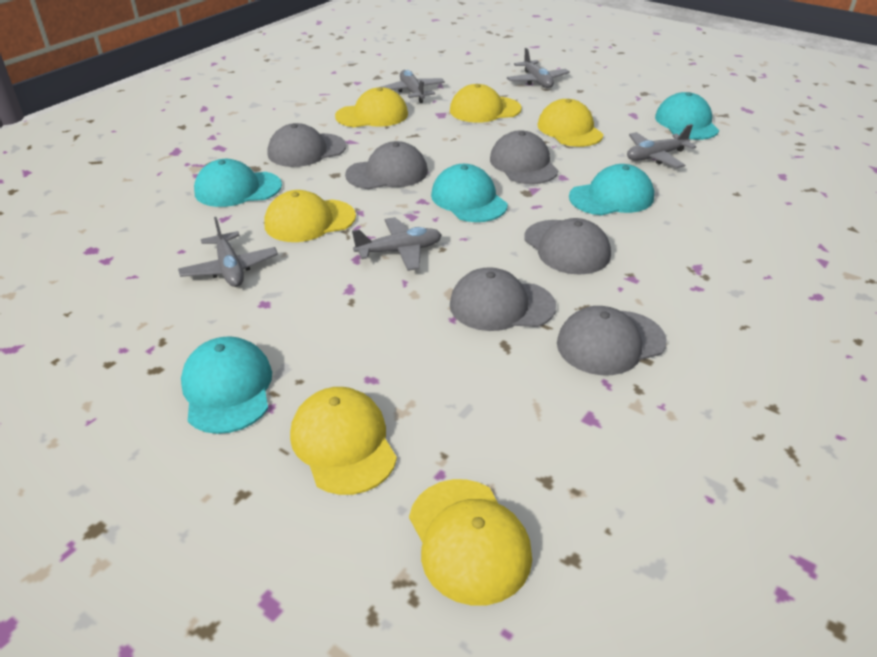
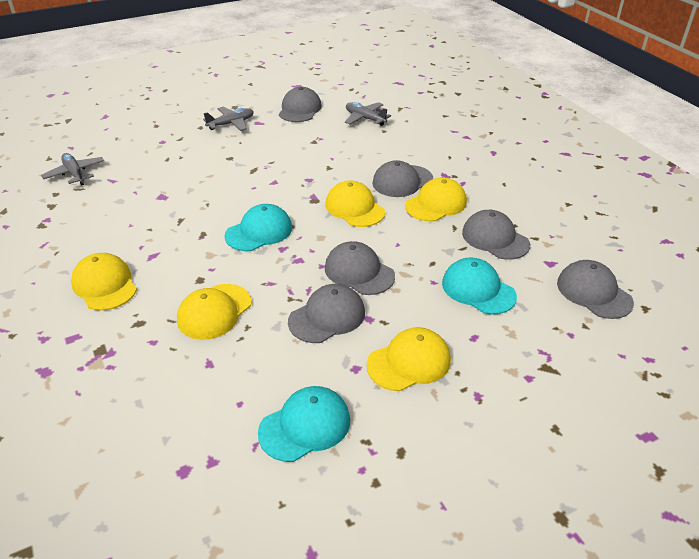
grey plane: 5 -> 3
turquoise cap: 5 -> 3
yellow cap: 6 -> 5

